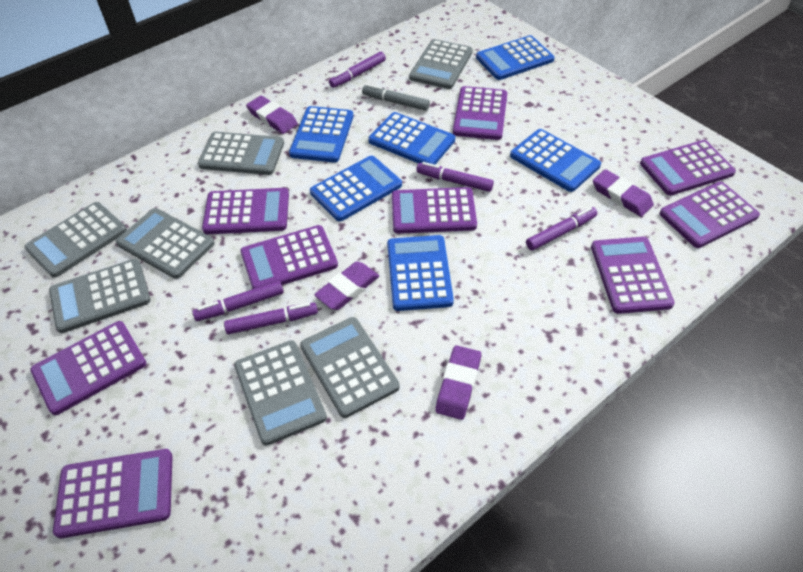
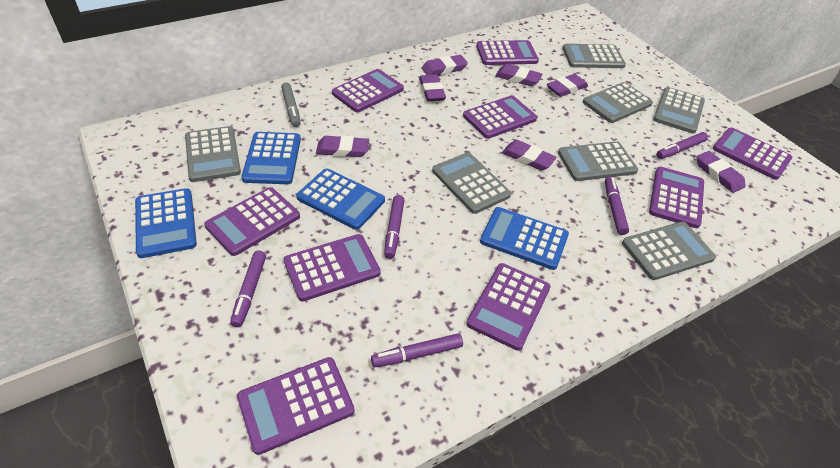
blue calculator: 6 -> 4
purple eraser: 4 -> 7

